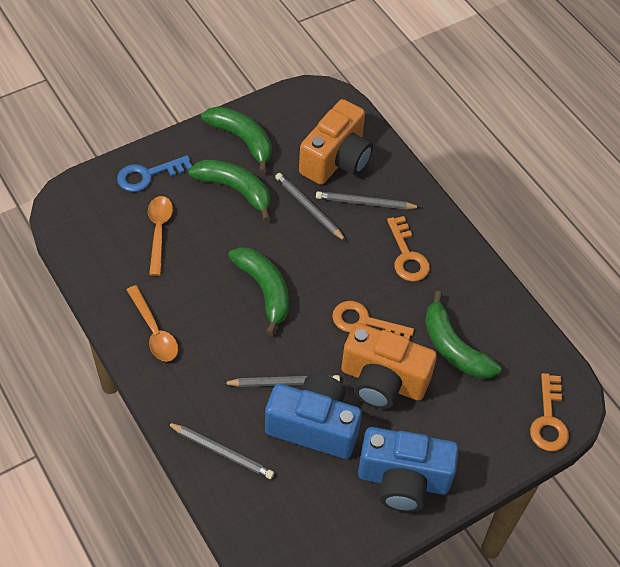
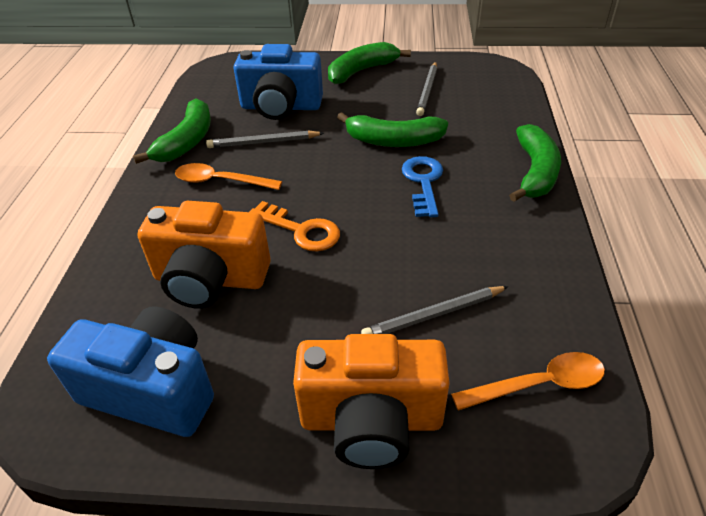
grey pencil: 4 -> 3
orange key: 3 -> 1

